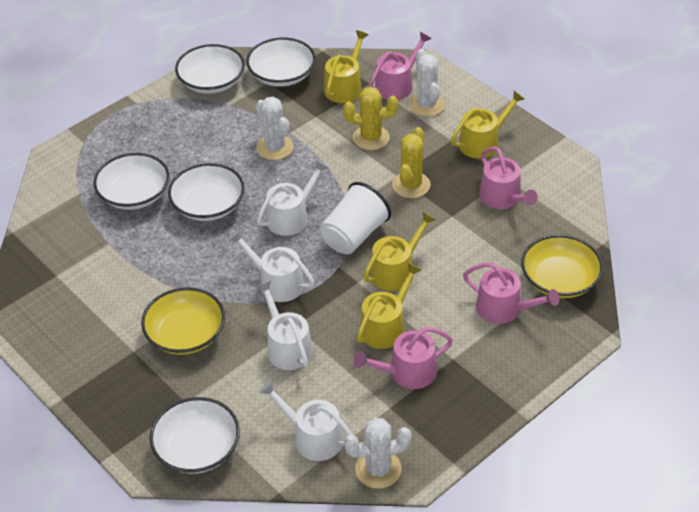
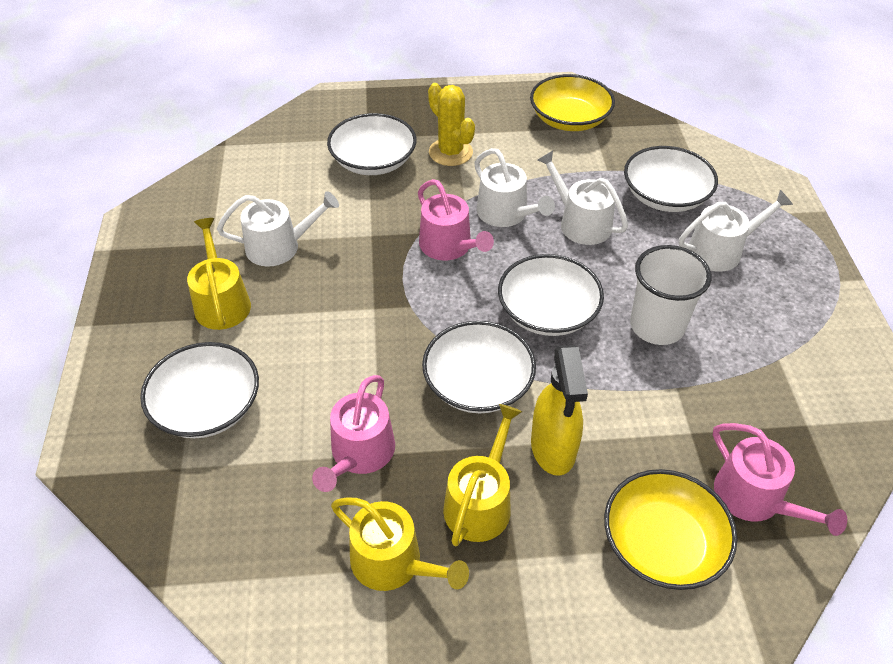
pink watering can: 4 -> 3
white cactus: 3 -> 0
yellow cactus: 2 -> 1
yellow spray bottle: 0 -> 1
yellow watering can: 4 -> 3

